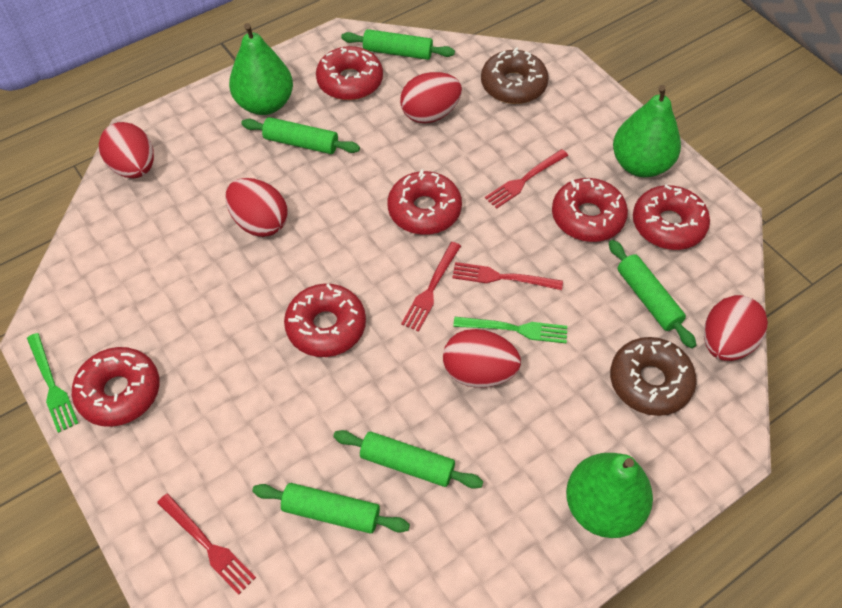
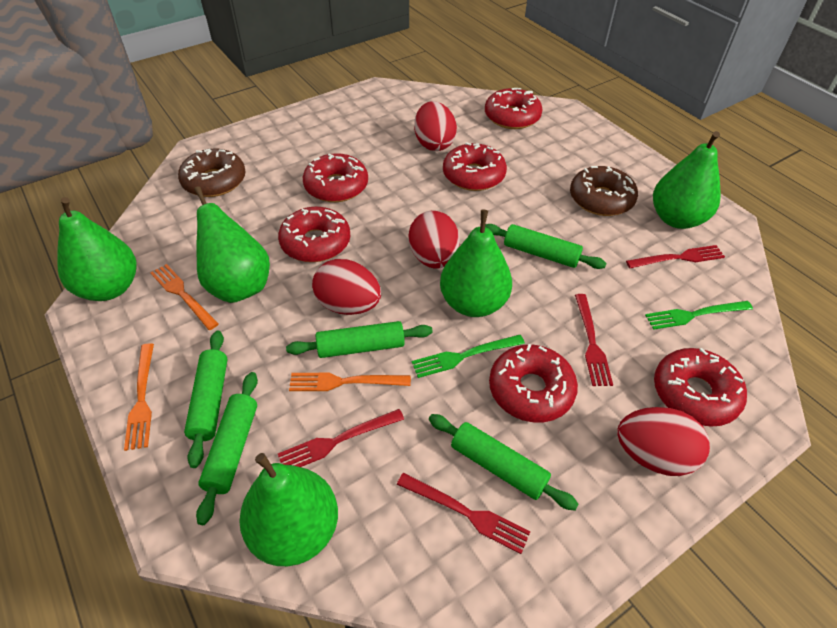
green pear: 3 -> 5
orange fork: 0 -> 3
red egg: 5 -> 4

